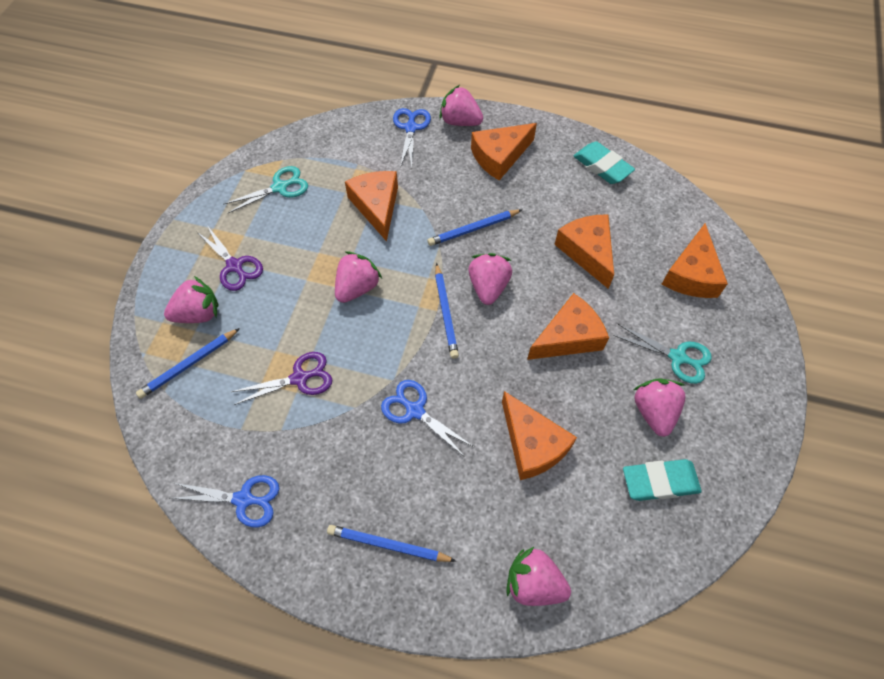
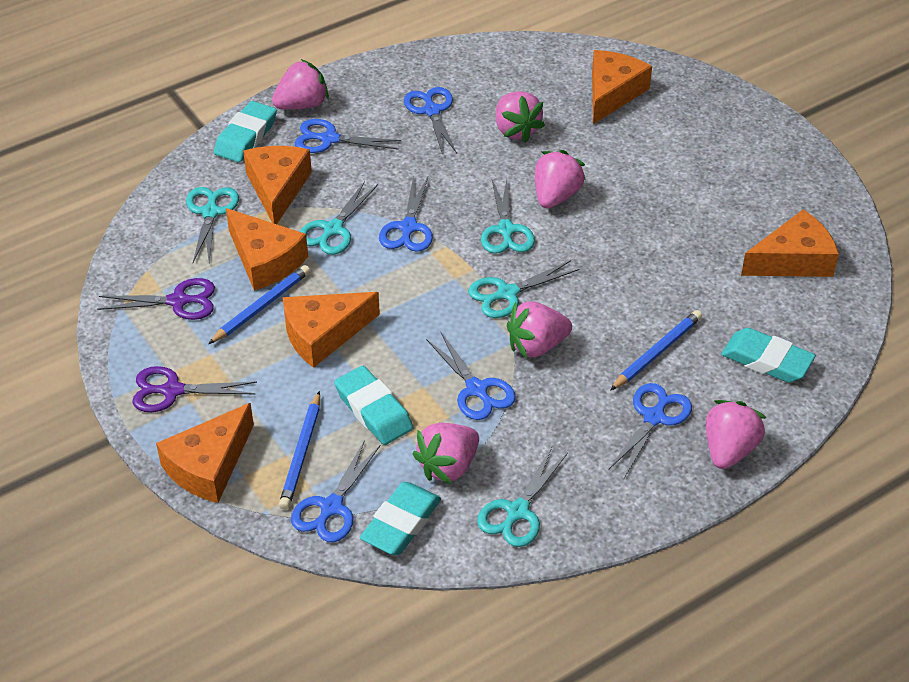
blue pencil: 4 -> 3
blue scissors: 3 -> 6
turquoise eraser: 2 -> 4
turquoise scissors: 2 -> 5

